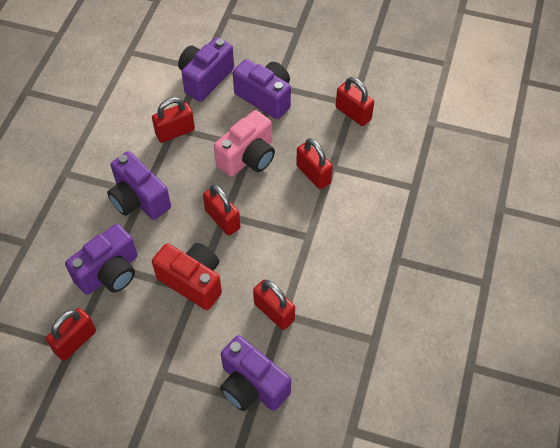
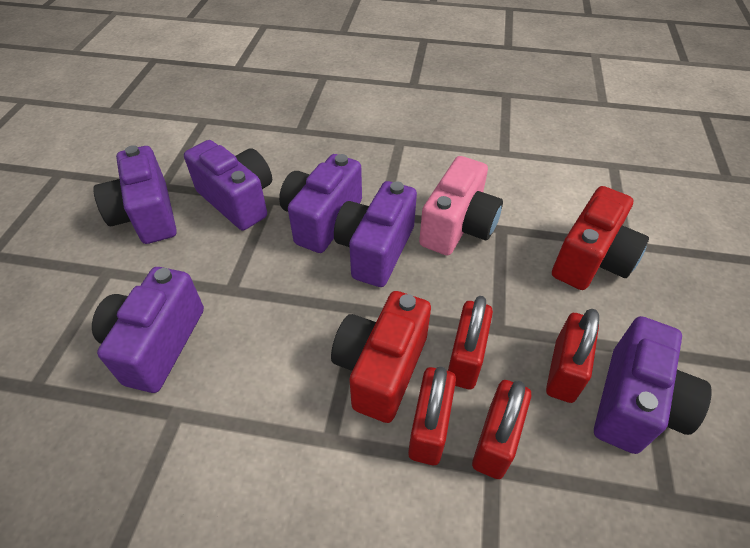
purple camera: 5 -> 6
red camera: 1 -> 2
red padlock: 6 -> 4

